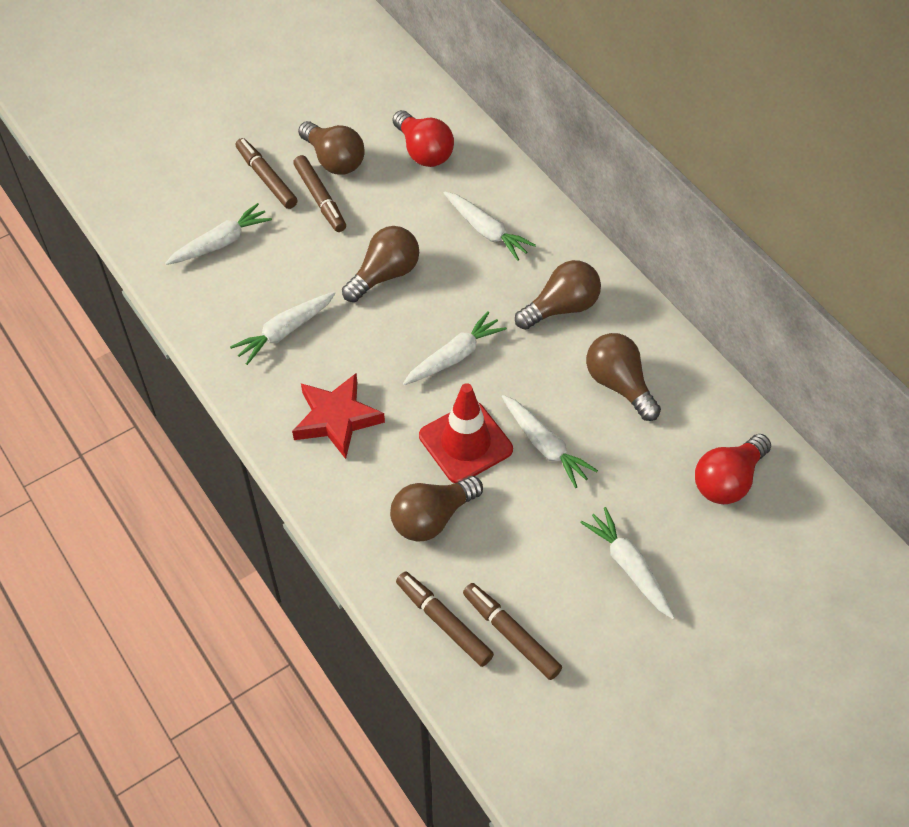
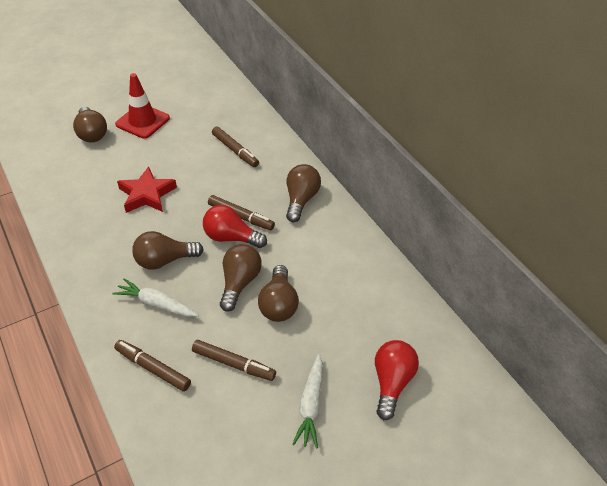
white carrot: 6 -> 2

